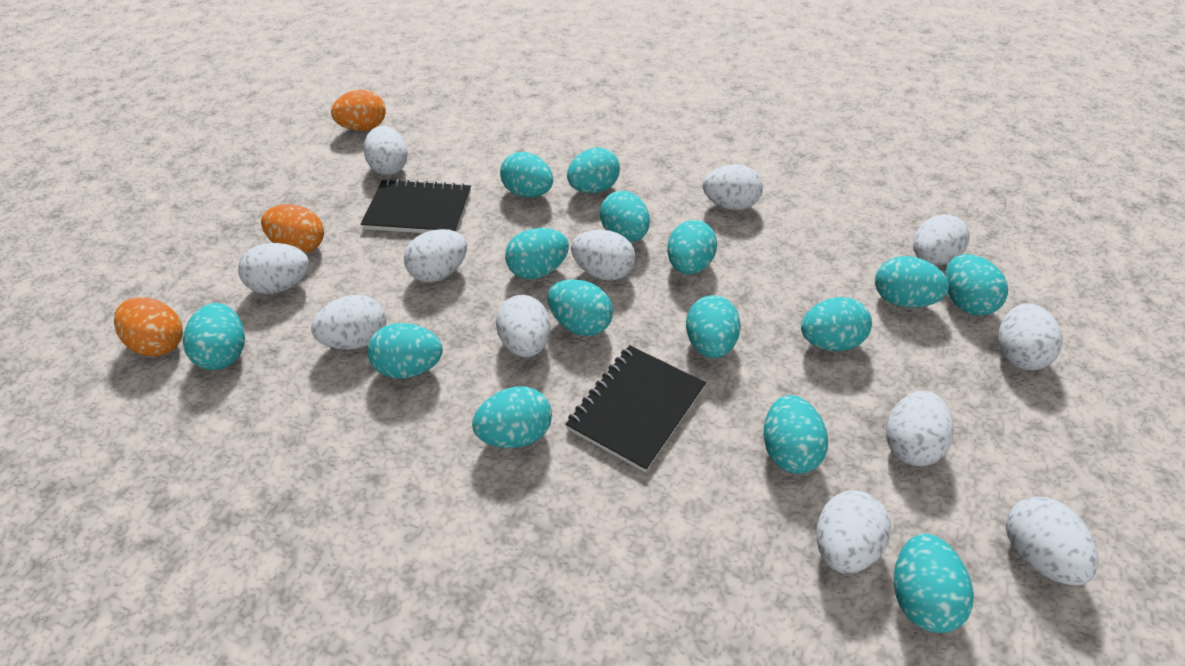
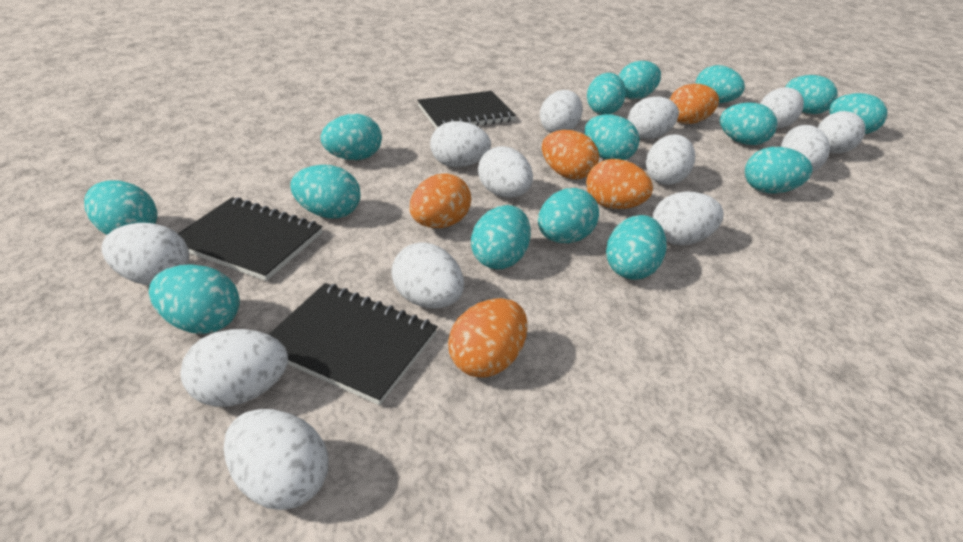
black notebook: 2 -> 3
orange egg: 3 -> 5
white egg: 12 -> 13

